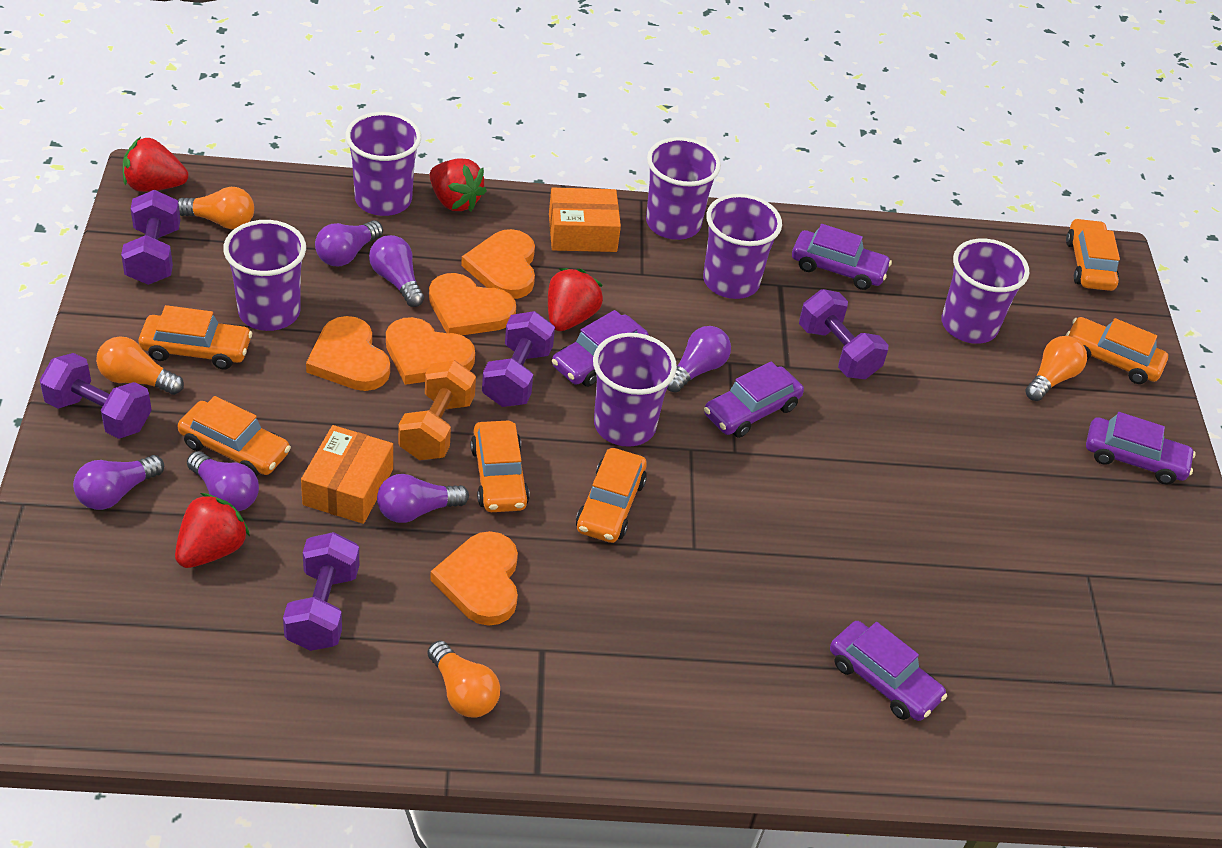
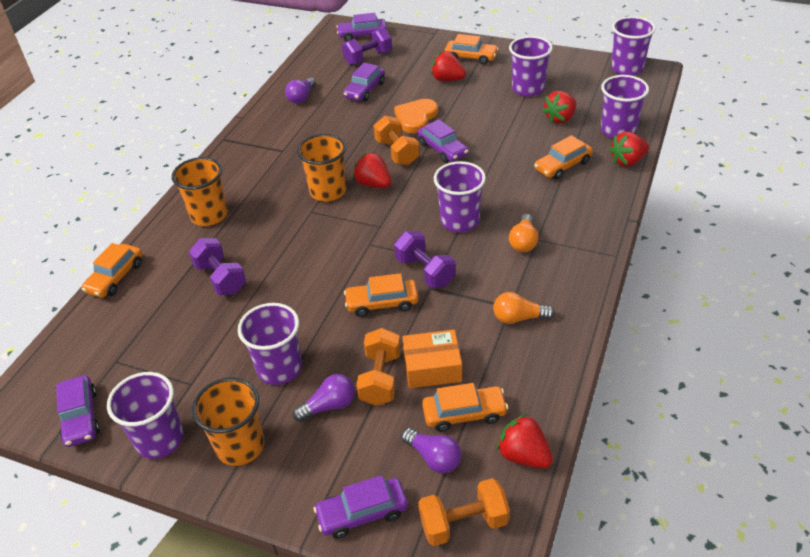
orange box: 2 -> 1
orange car: 6 -> 5
orange cup: 0 -> 3
orange dumbbell: 1 -> 3
orange heart: 5 -> 1
orange light bulb: 4 -> 2
purple dumbbell: 5 -> 3
purple light bulb: 6 -> 3
red strawberry: 4 -> 5

